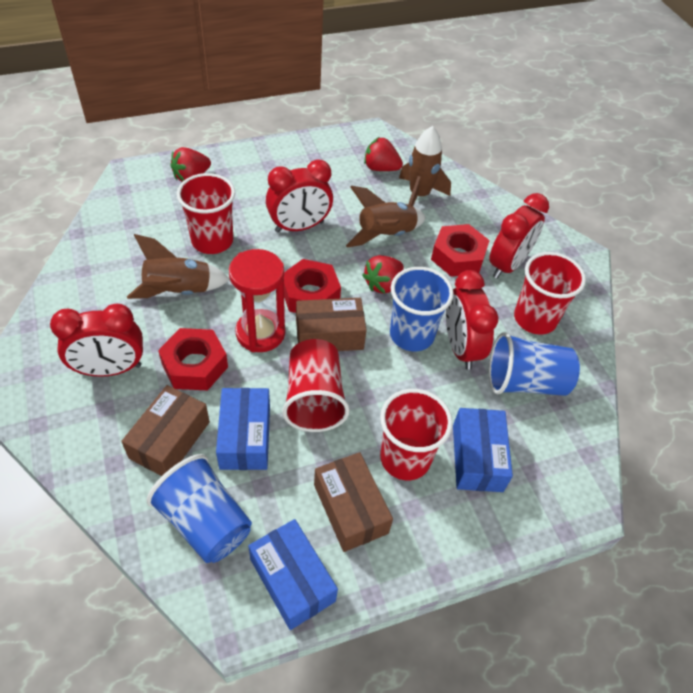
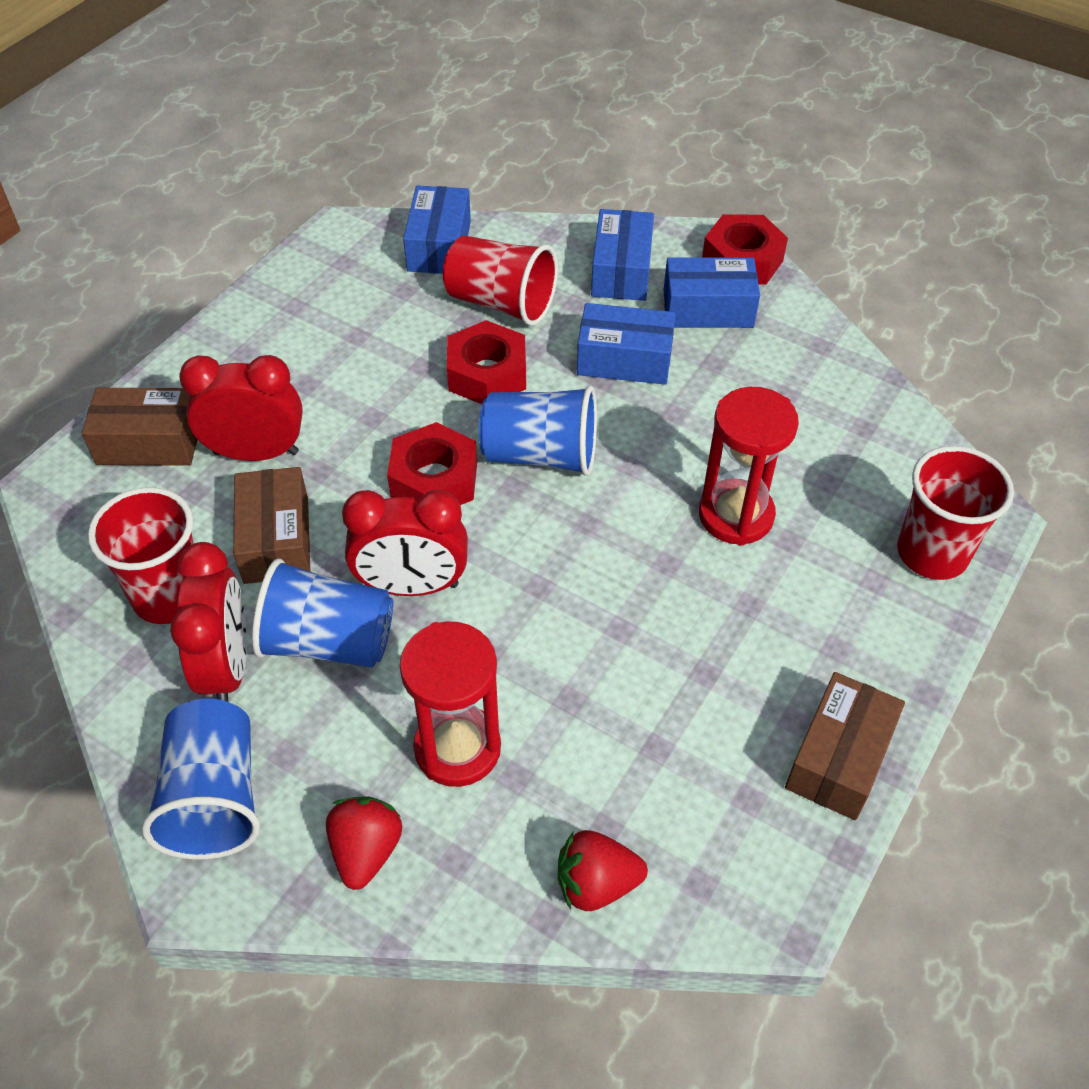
blue box: 3 -> 4
brown rocket: 3 -> 0
red clock: 4 -> 3
red cup: 4 -> 3
red hourglass: 1 -> 2
red strawberry: 3 -> 2

